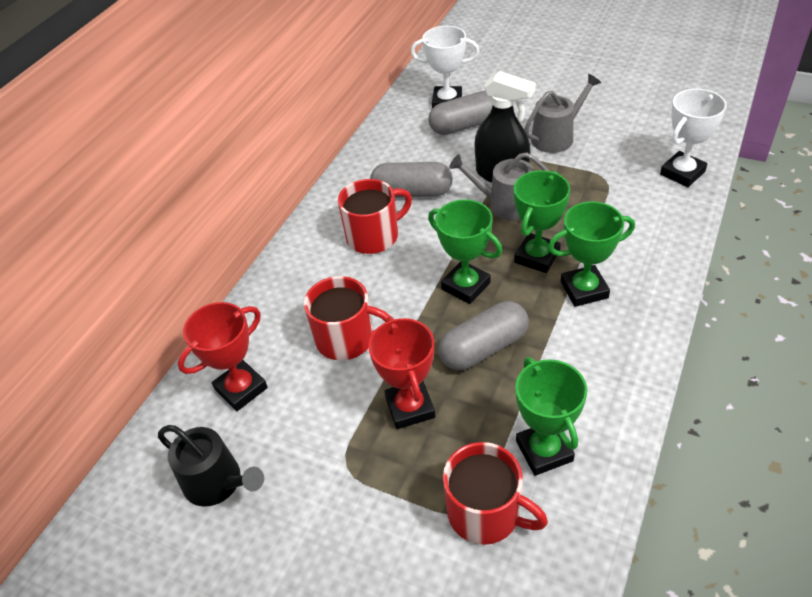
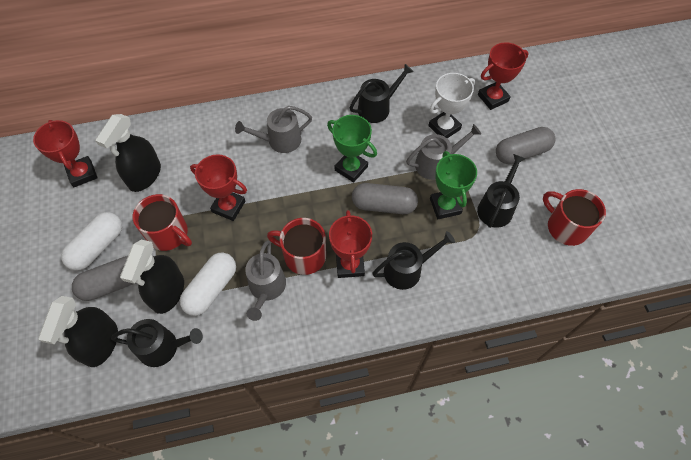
black spray bottle: 1 -> 3
black watering can: 1 -> 4
green trophy: 4 -> 2
grey watering can: 2 -> 3
red trophy: 2 -> 4
white capsule: 0 -> 2
white trophy: 2 -> 1

